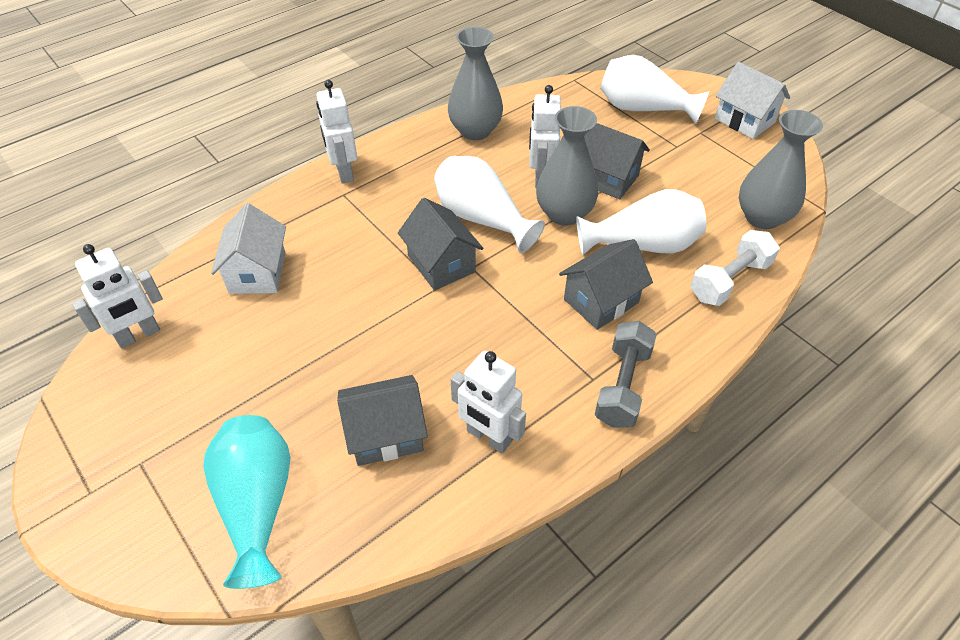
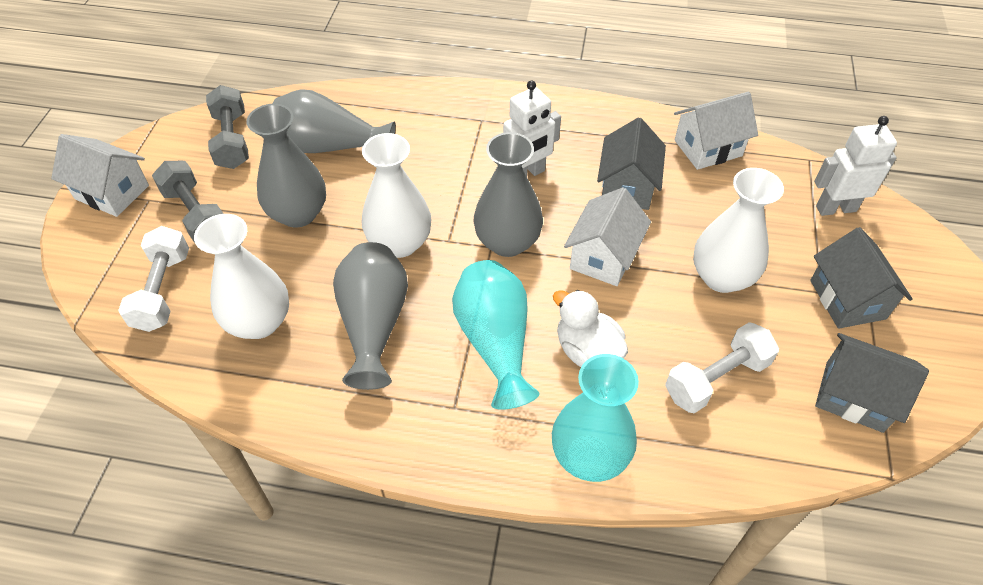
grey dumbbell: 1 -> 2
grey house: 4 -> 3
grey vase: 3 -> 4
turquoise vase: 1 -> 2
white duck: 0 -> 1
white dumbbell: 1 -> 2
white house: 2 -> 3
white robot: 4 -> 2

